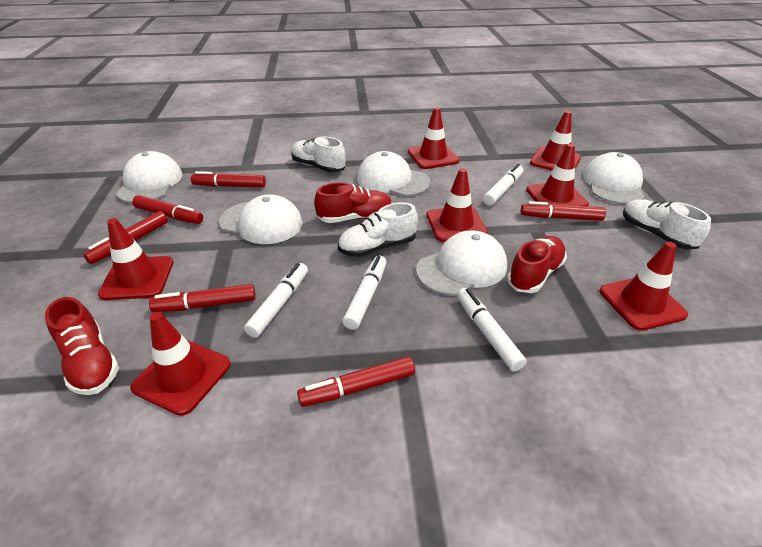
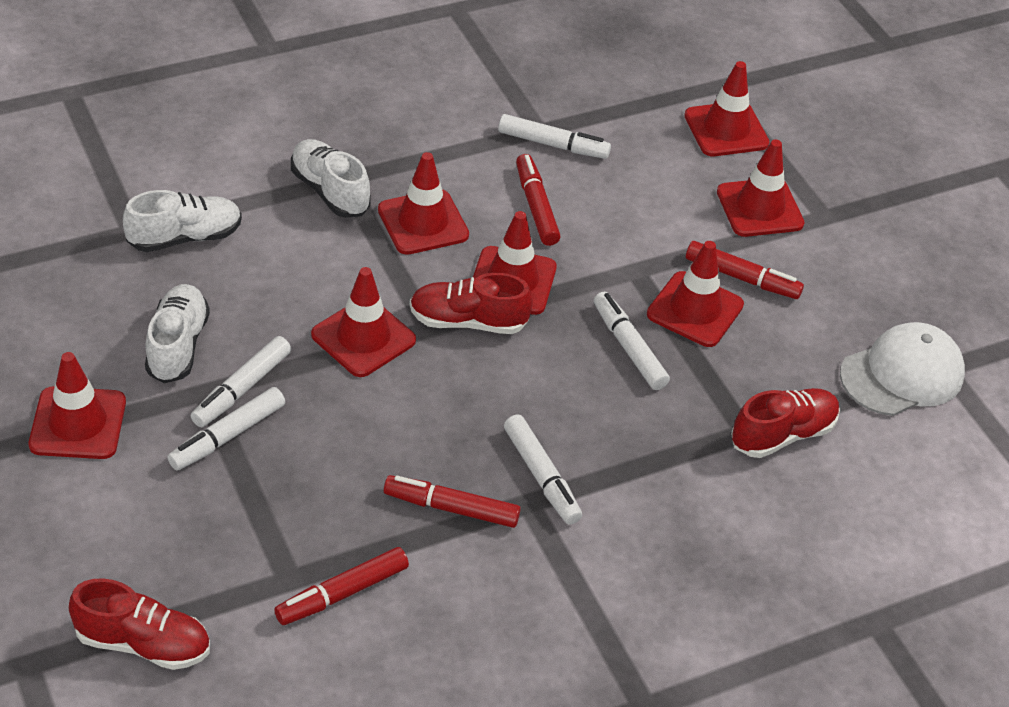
red marker: 6 -> 4
white cap: 5 -> 1
white marker: 4 -> 5

